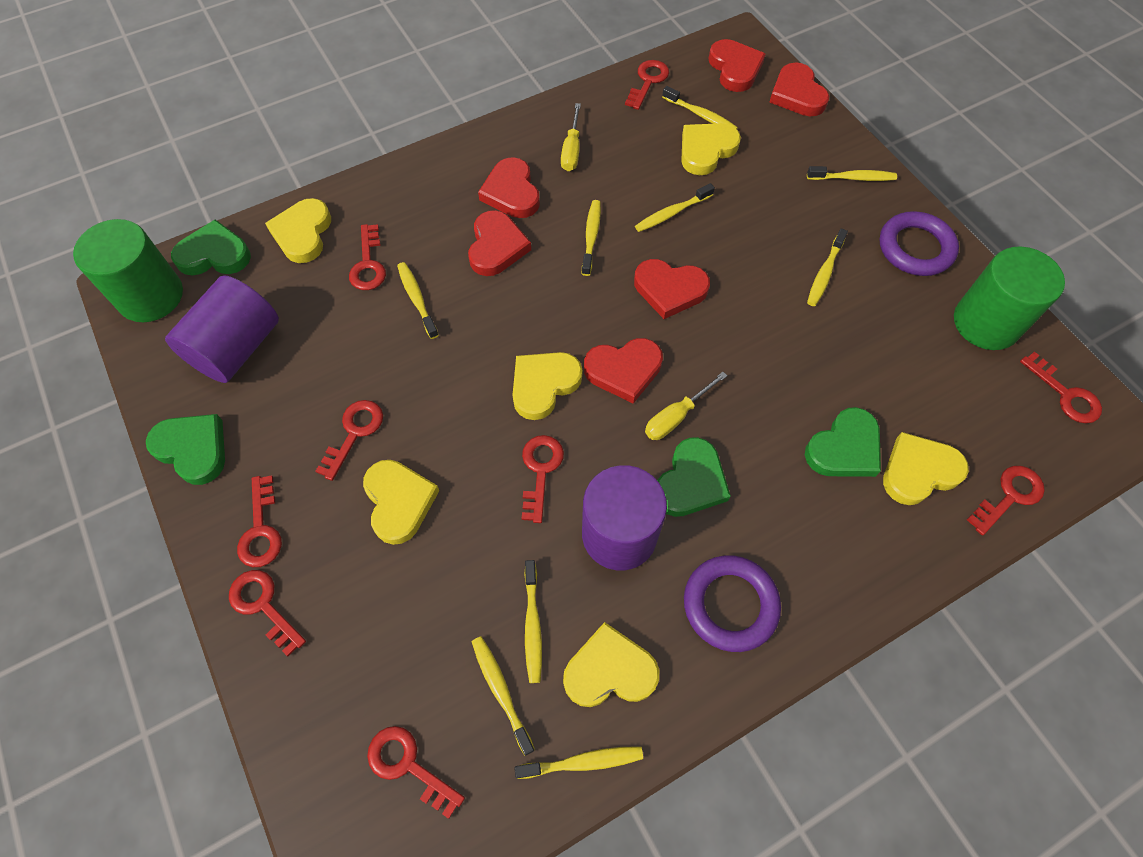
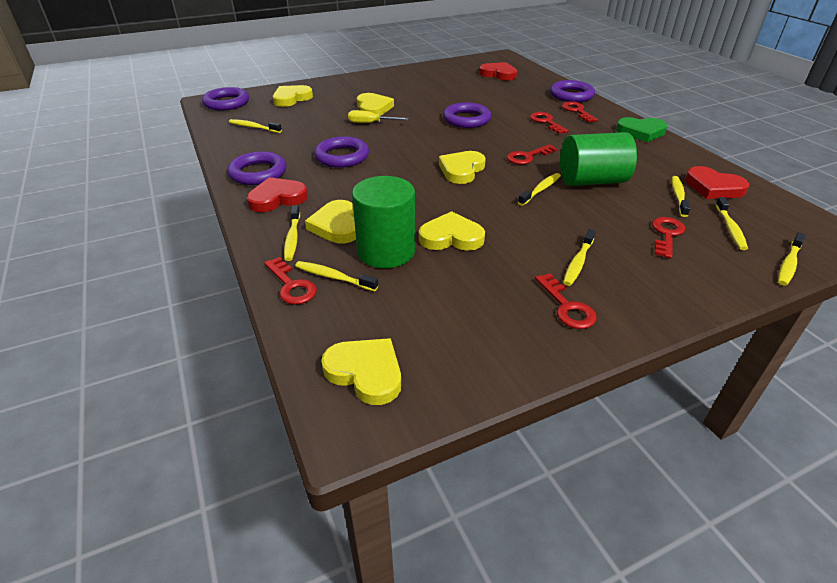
green heart: 4 -> 1
purple cylinder: 2 -> 0
purple ring: 2 -> 5
red heart: 6 -> 3
red key: 9 -> 6
yellow screwdriver: 2 -> 1
yellow toothbrush: 9 -> 8

